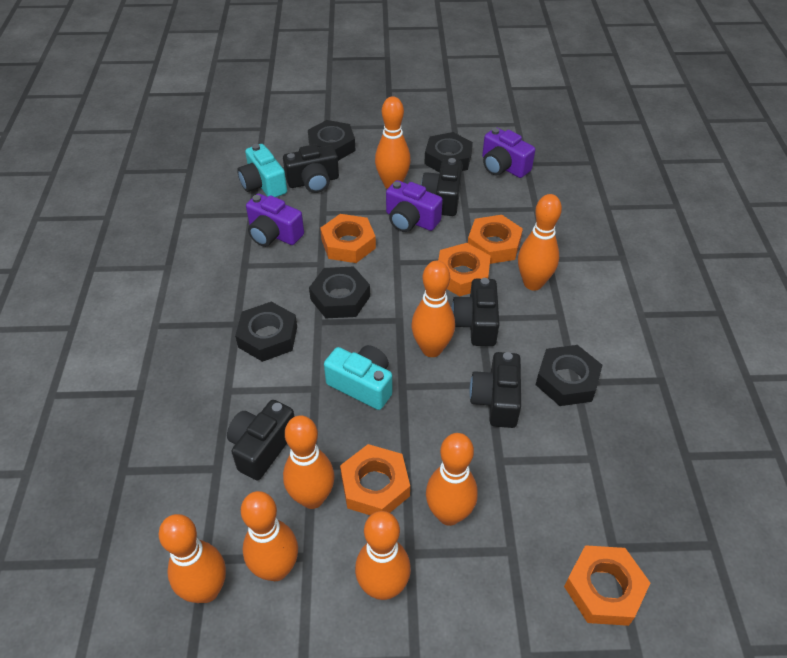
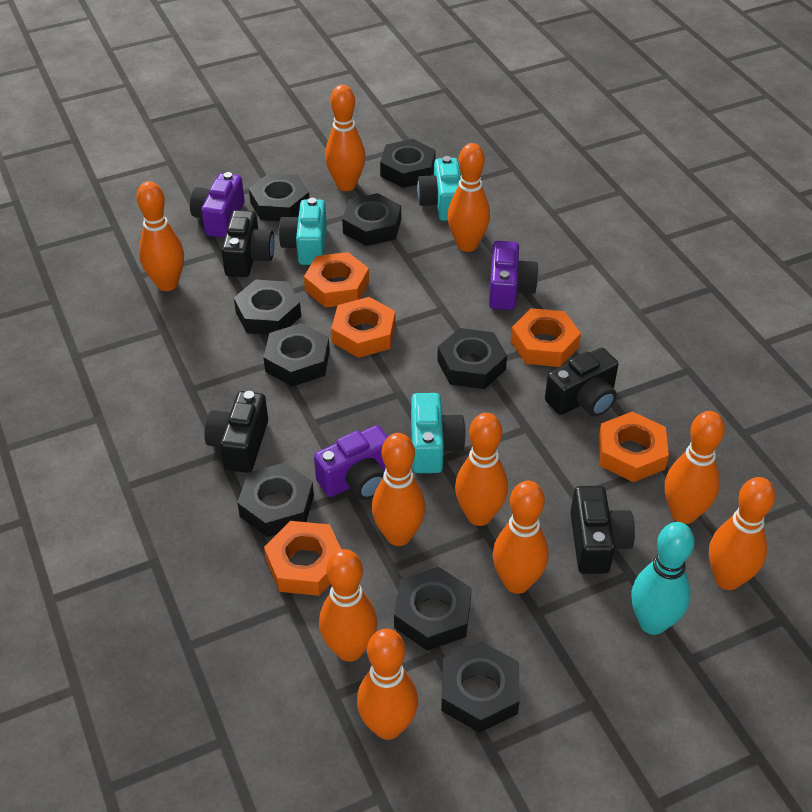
black camera: 5 -> 4
black nut: 5 -> 9
orange bowling pin: 8 -> 10
turquoise bowling pin: 0 -> 1
turquoise camera: 2 -> 3

